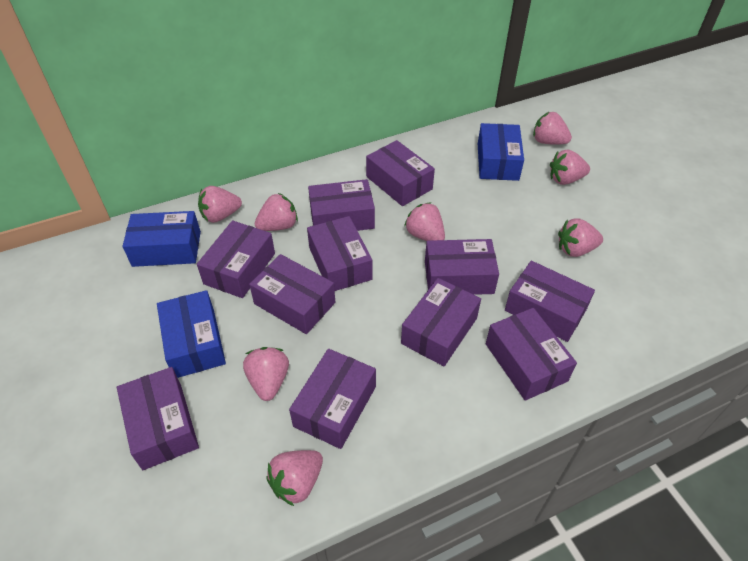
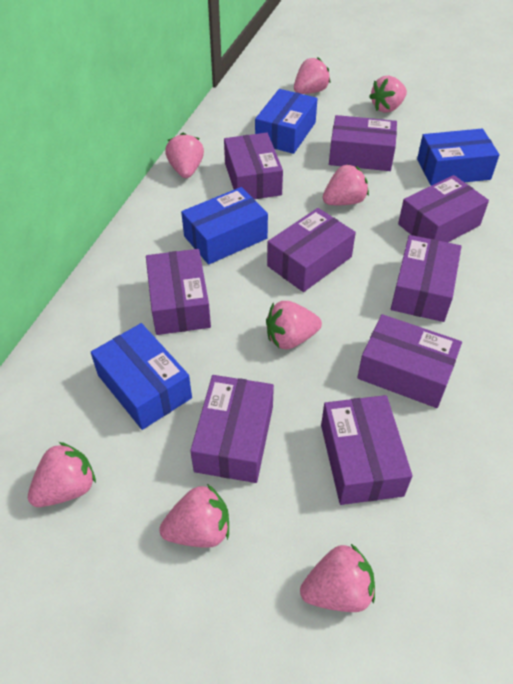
blue box: 3 -> 4
purple box: 11 -> 9

